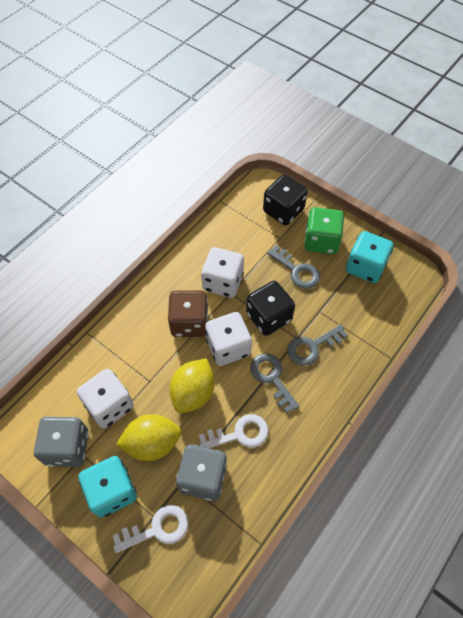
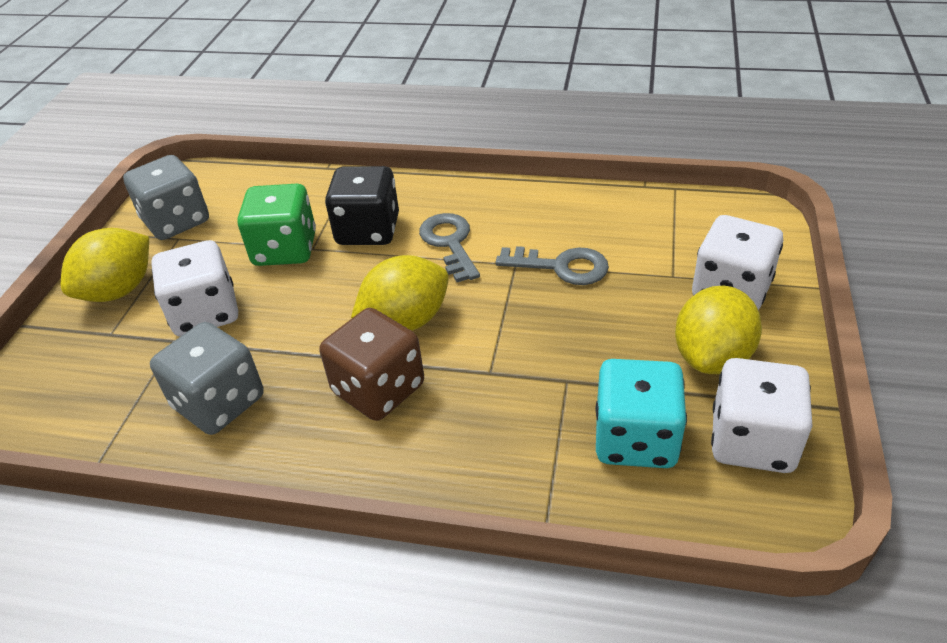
black dice: 2 -> 1
grey key: 3 -> 2
turquoise dice: 2 -> 1
white key: 2 -> 0
yellow lemon: 2 -> 3

